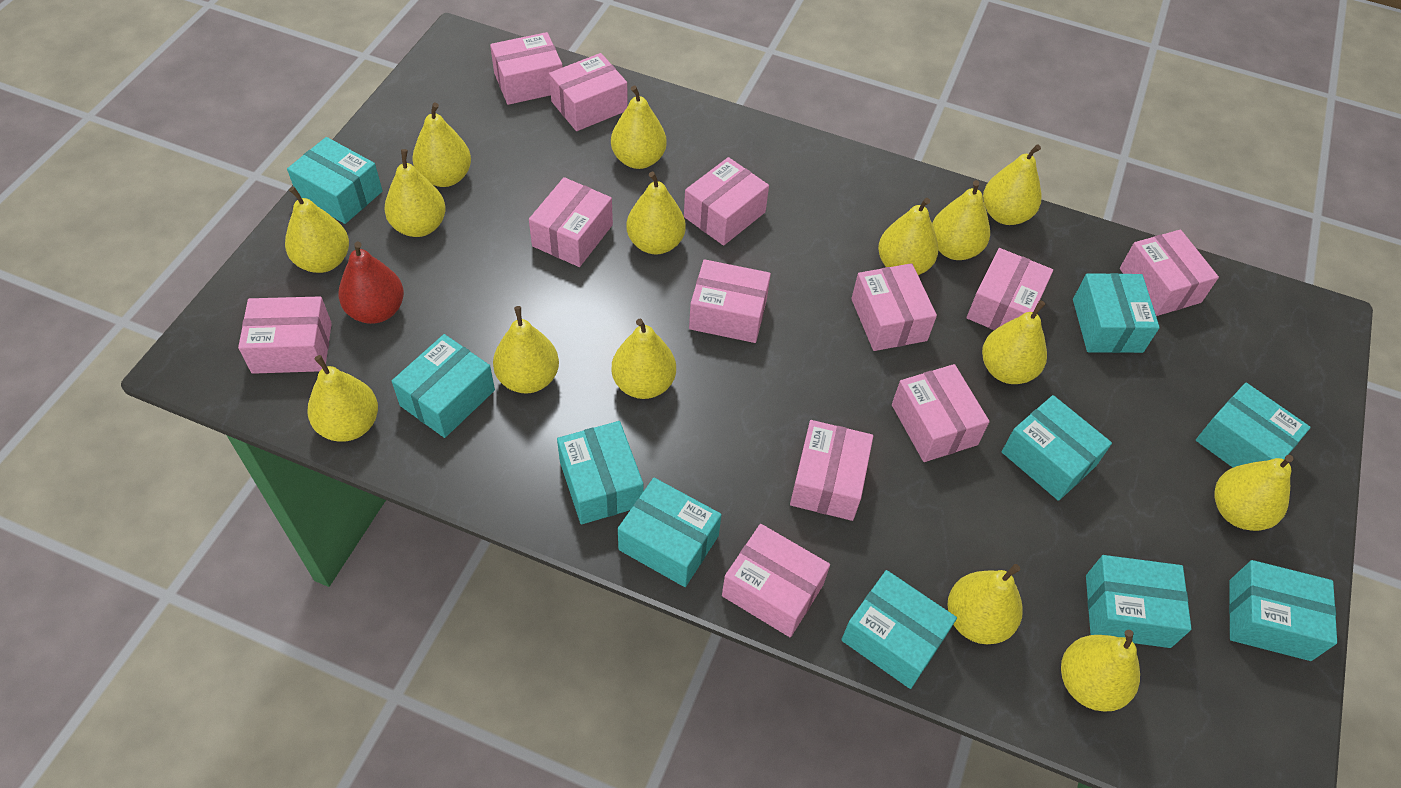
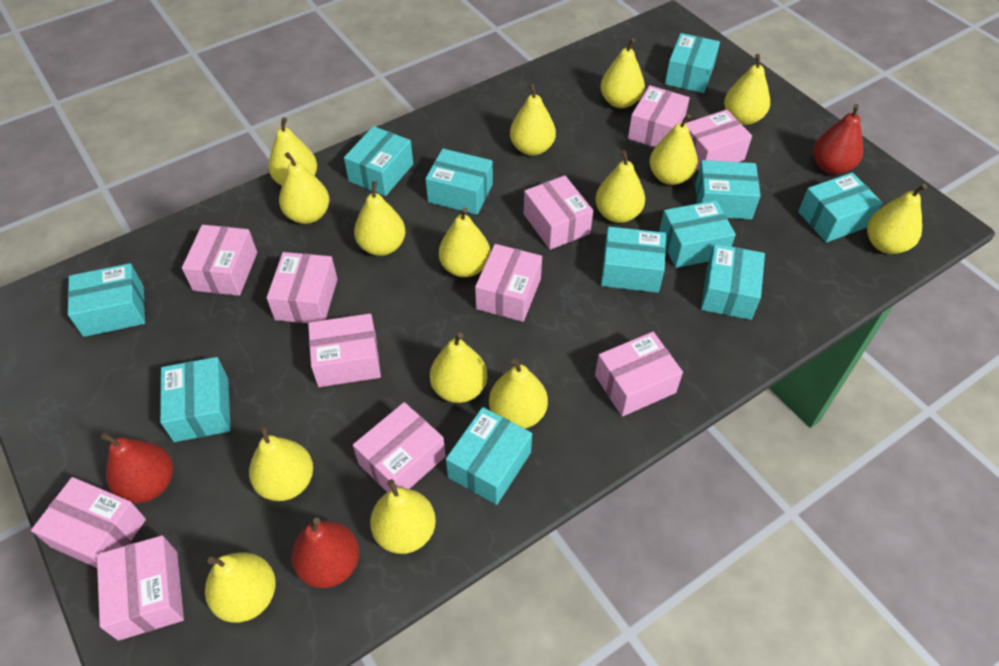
pink box: 12 -> 11
red pear: 1 -> 3
turquoise box: 10 -> 11

